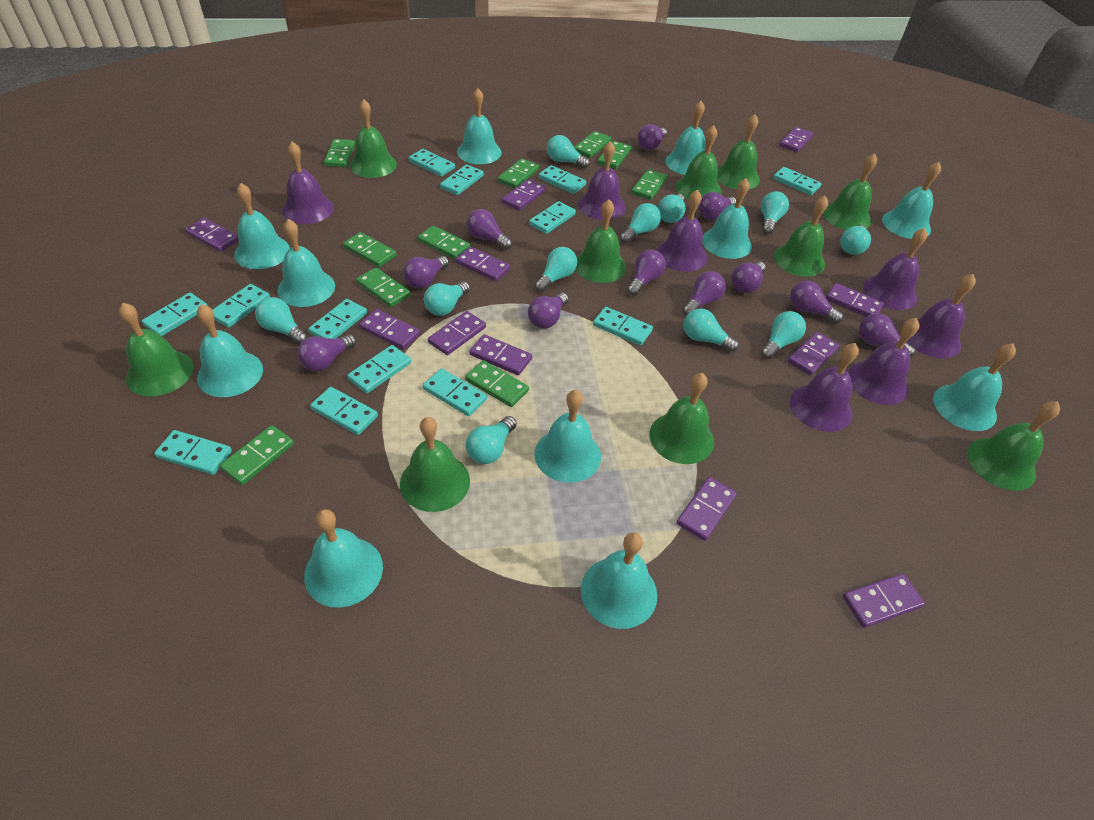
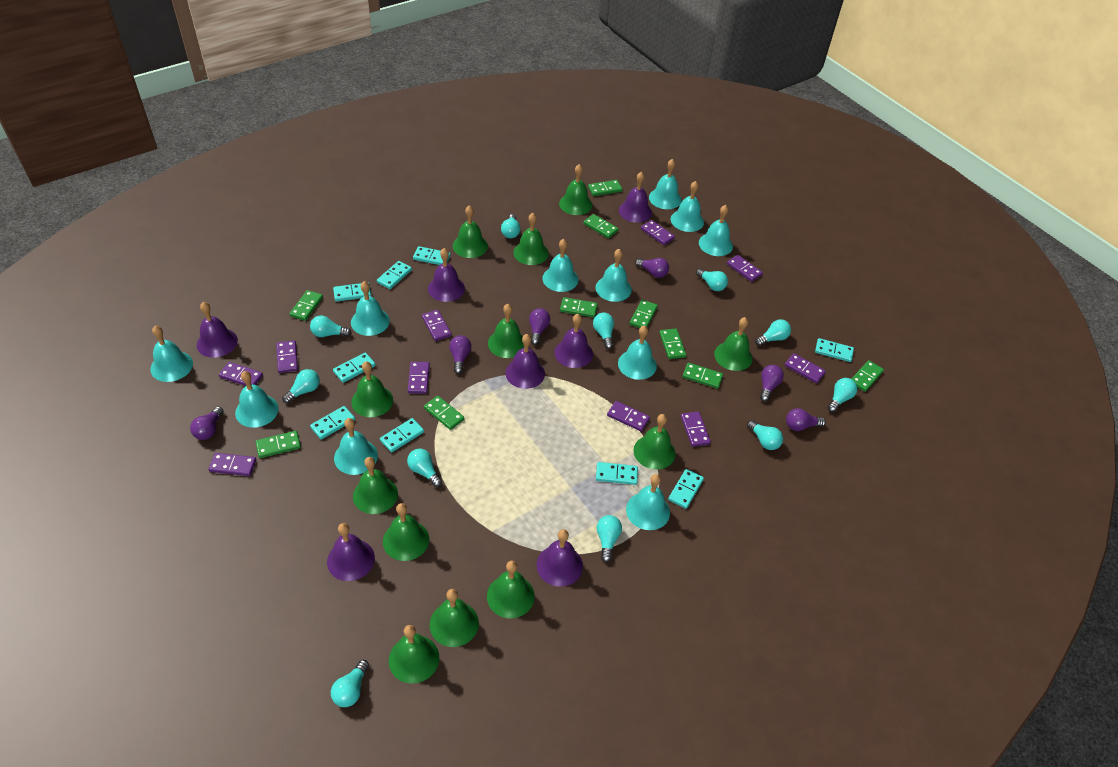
green bell: 10 -> 12
purple domino: 11 -> 10
purple light bulb: 11 -> 6
turquoise domino: 13 -> 9

